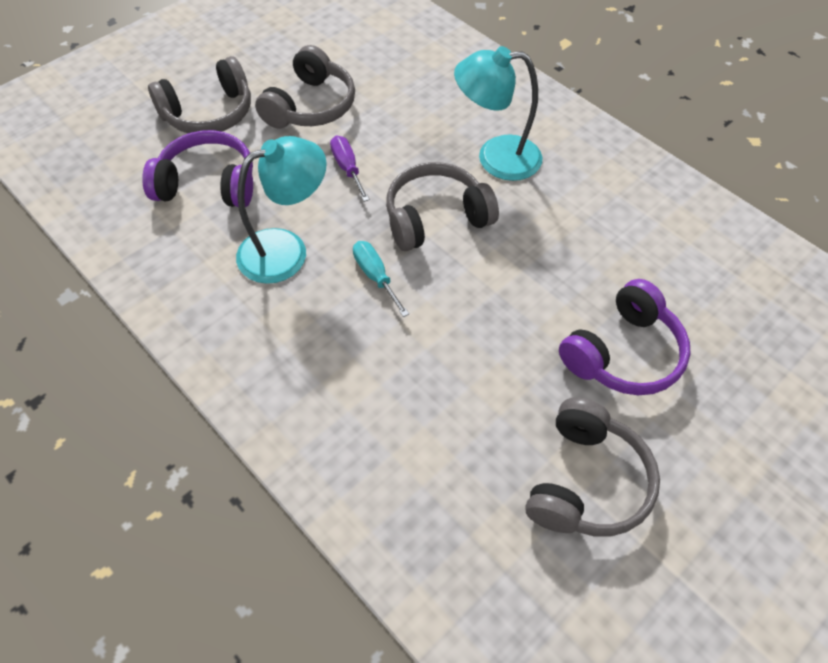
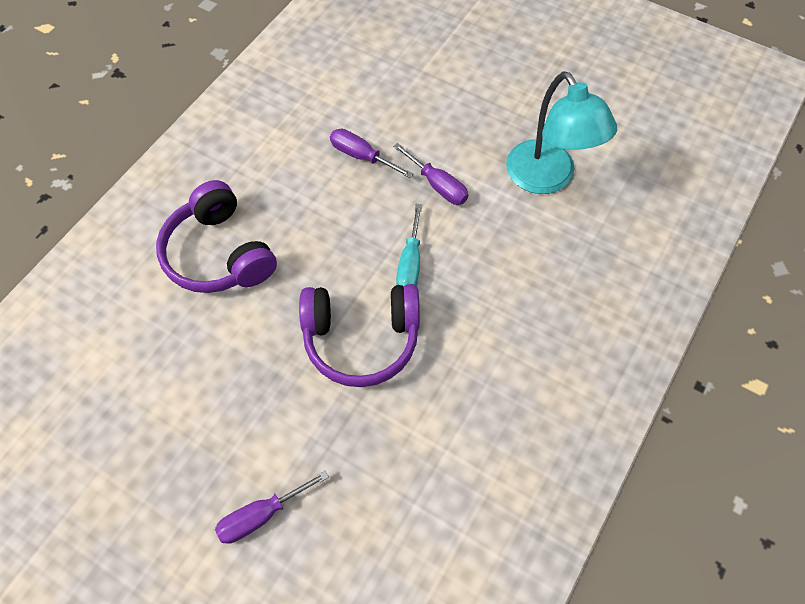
grey headphones: 4 -> 0
purple screwdriver: 1 -> 3
turquoise lamp: 2 -> 1

